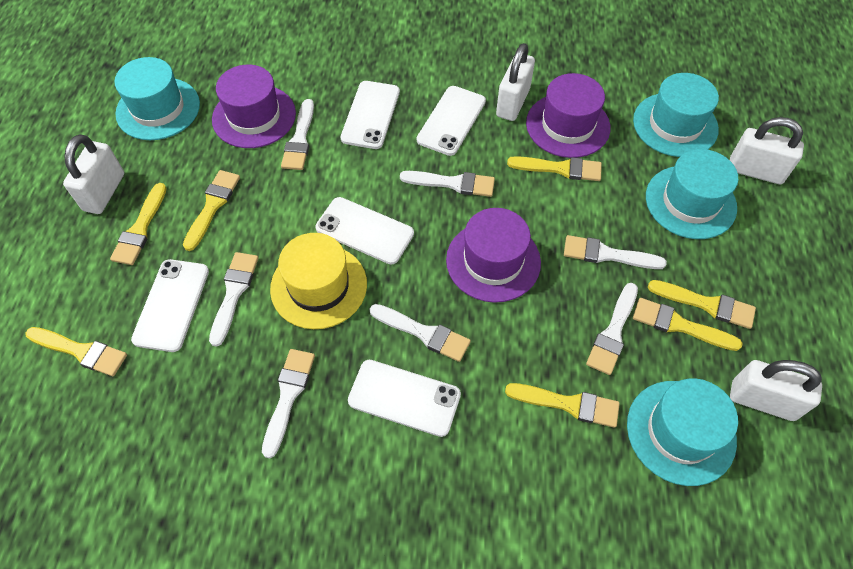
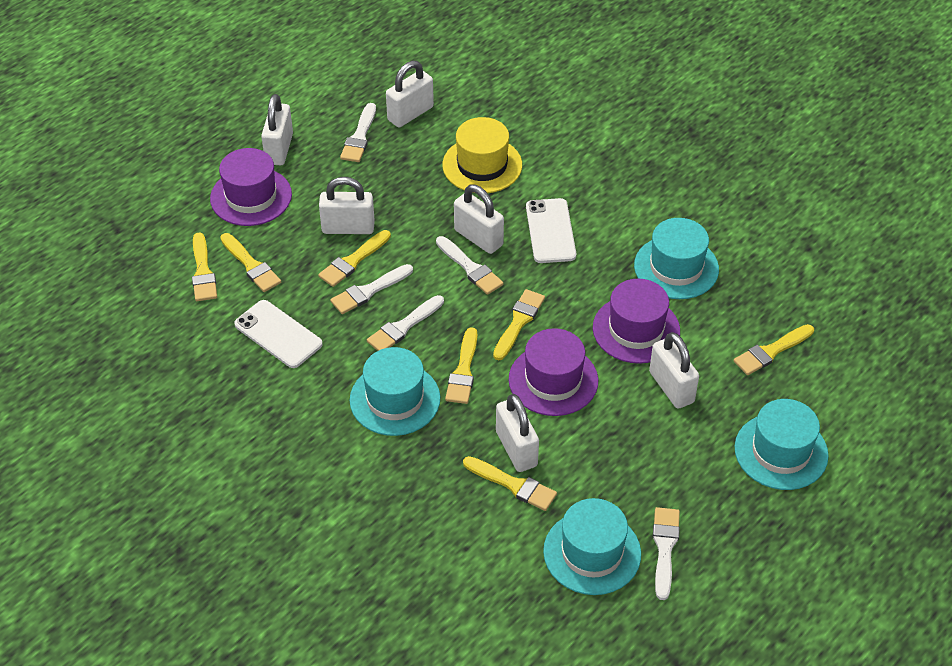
white brush: 7 -> 5
white padlock: 4 -> 6
white phone: 5 -> 2

